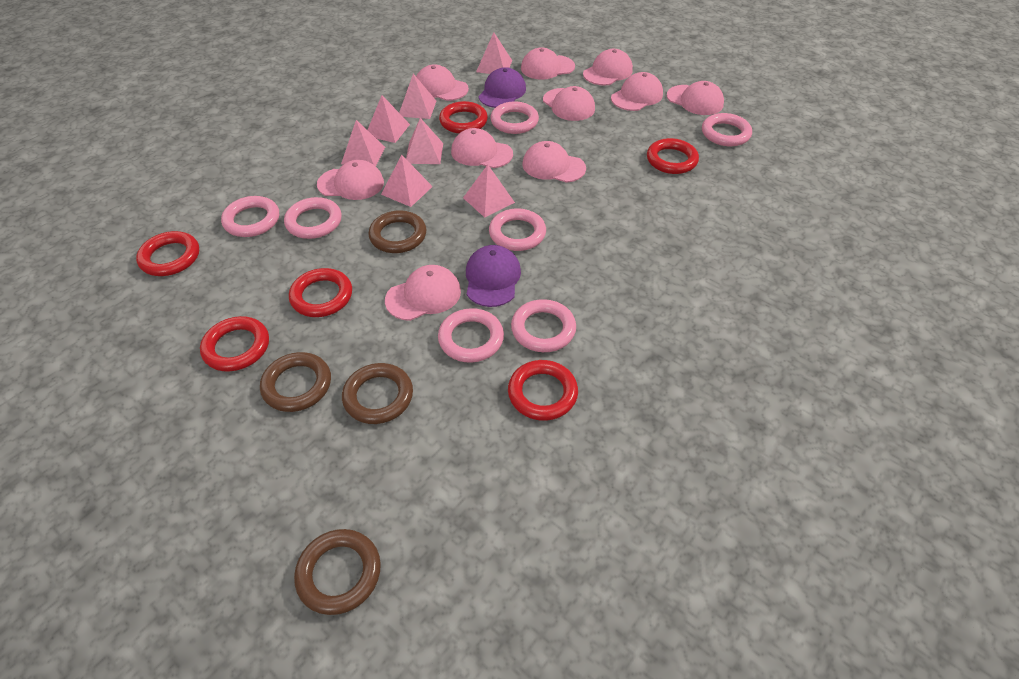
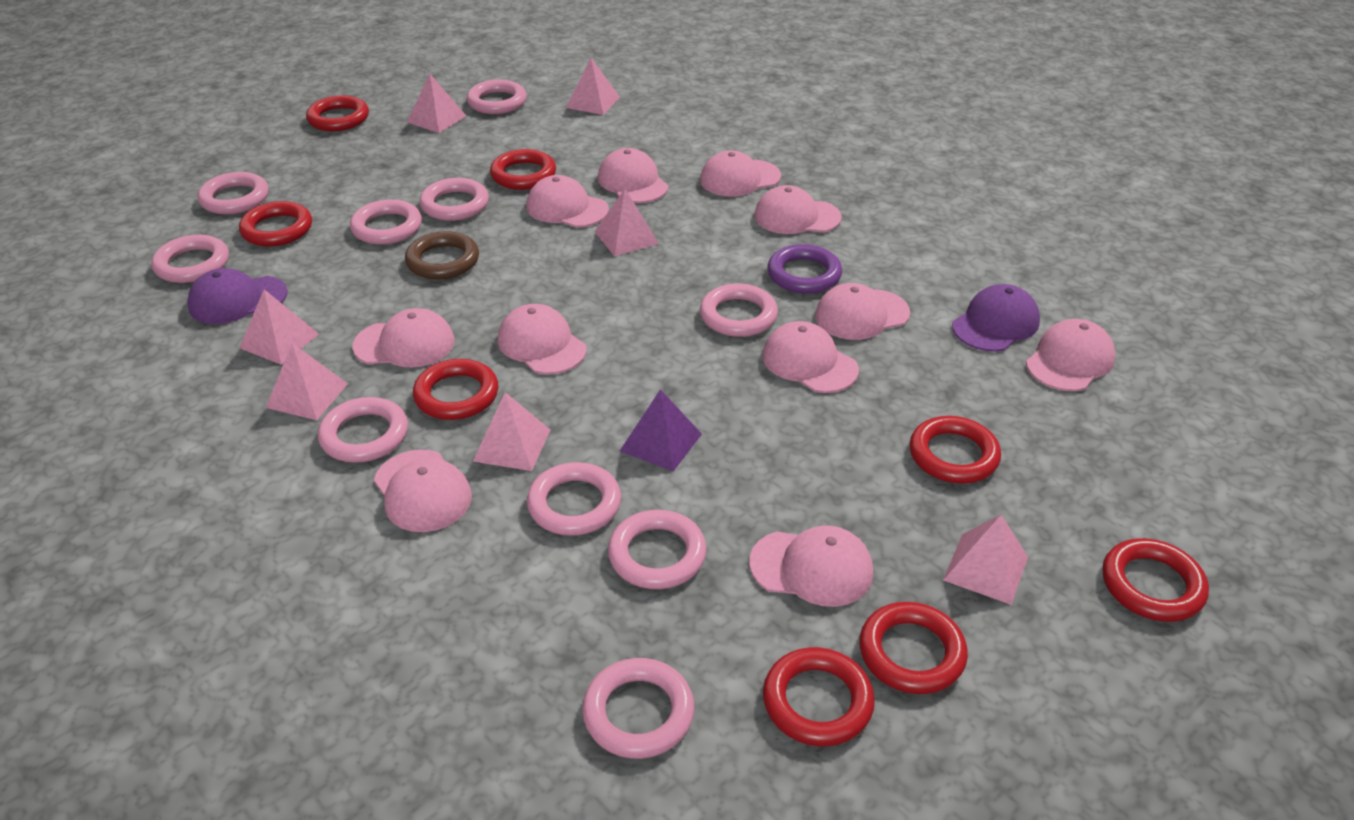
brown ring: 4 -> 1
pink cap: 10 -> 11
pink ring: 7 -> 10
purple pyramid: 0 -> 1
purple ring: 0 -> 1
red ring: 6 -> 8

